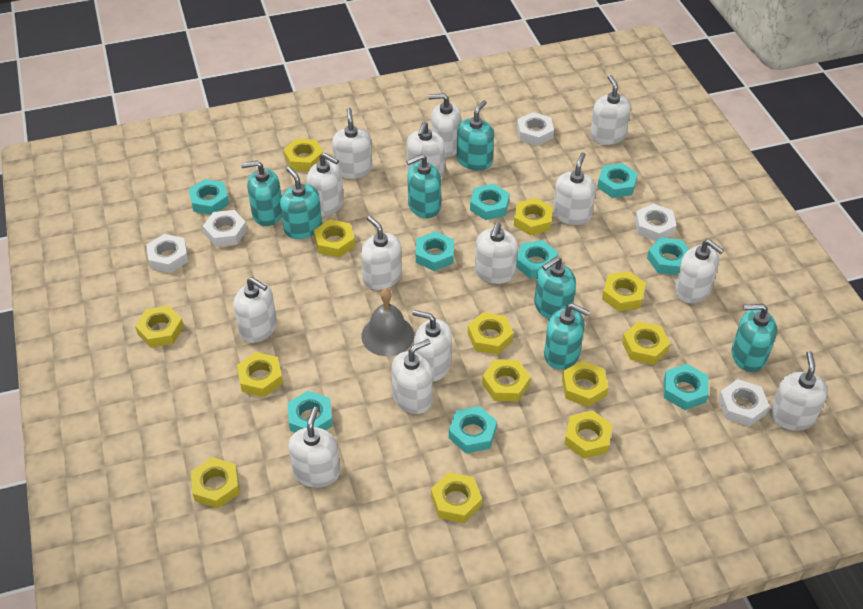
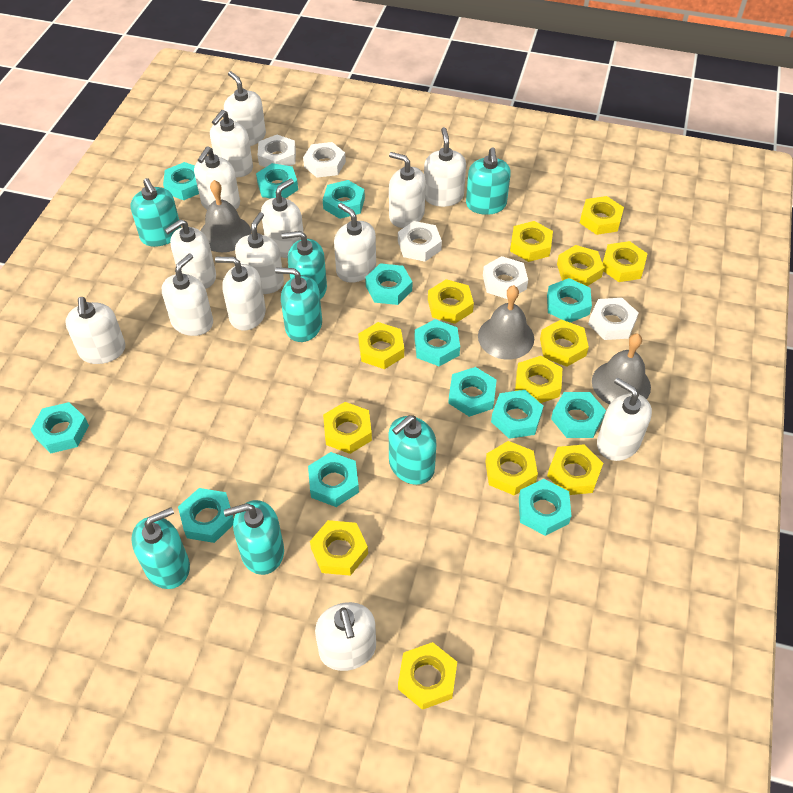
grey bell: 1 -> 3
turquoise nut: 9 -> 13

